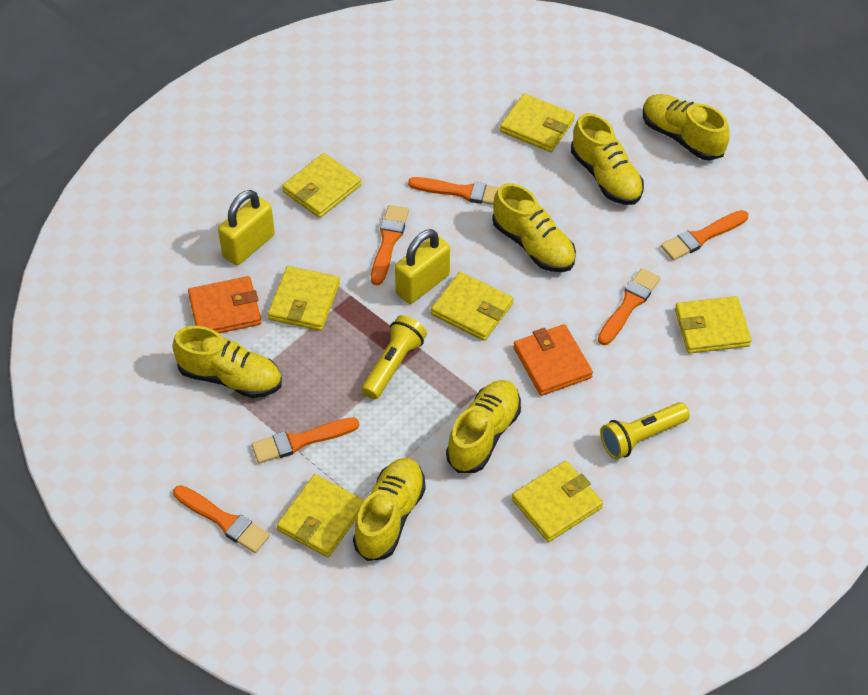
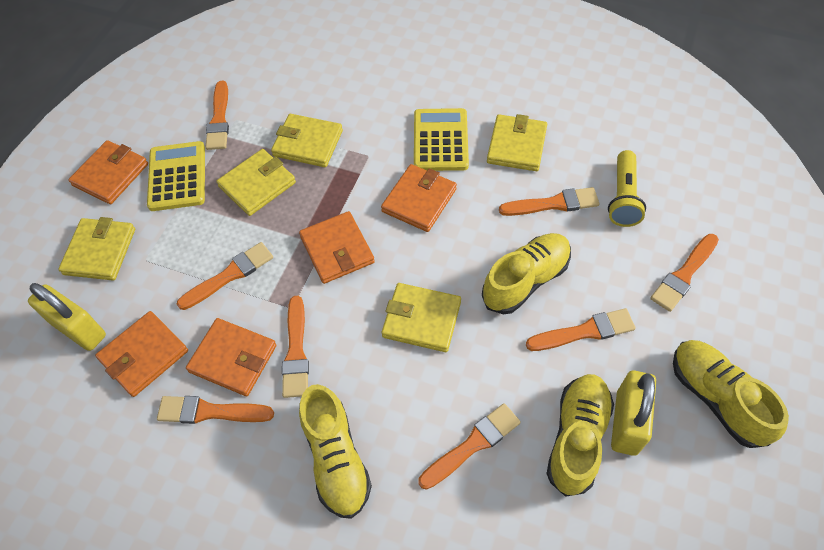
orange brush: 6 -> 8
orange wallet: 2 -> 5
yellow calculator: 0 -> 2
yellow flashlight: 2 -> 1
yellow shoe: 6 -> 4
yellow wallet: 7 -> 5

